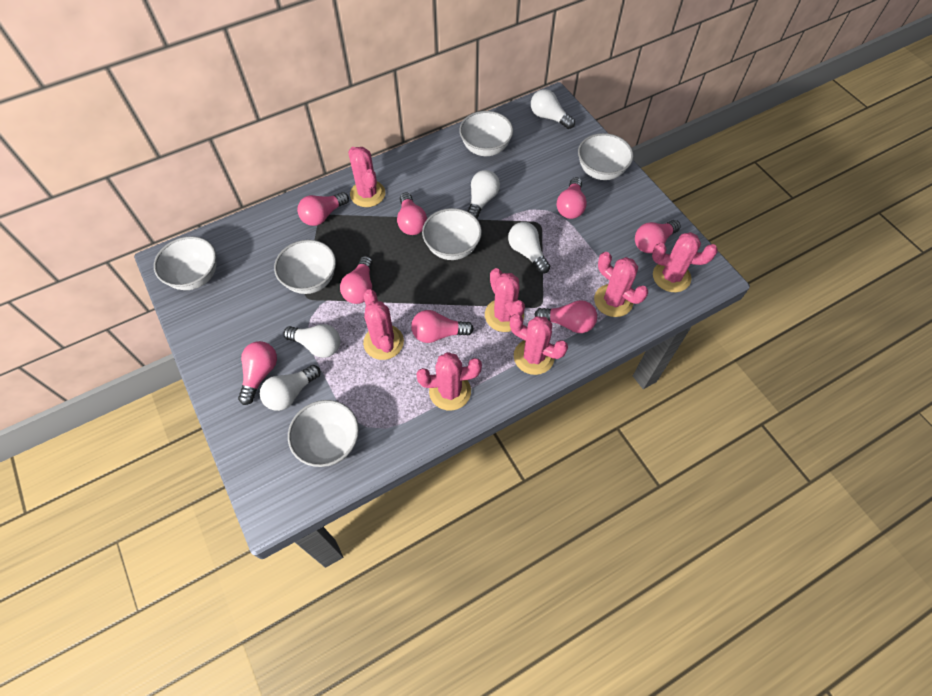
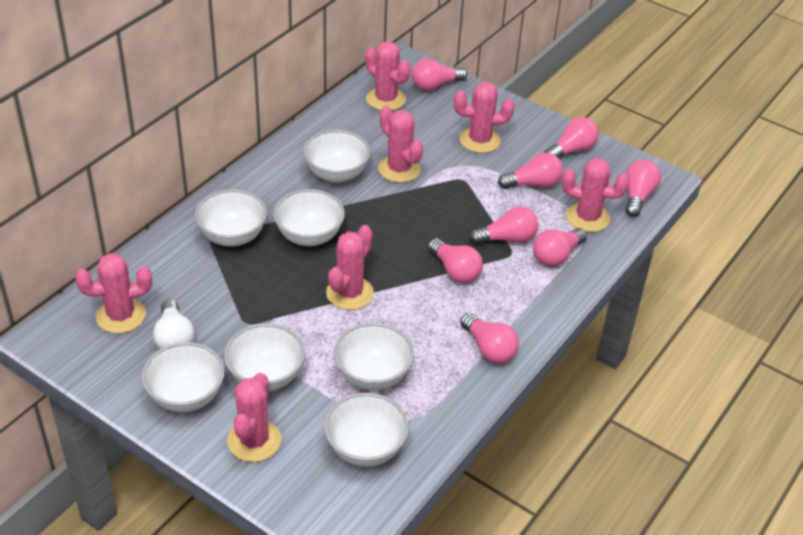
white bowl: 6 -> 7
white light bulb: 5 -> 1

